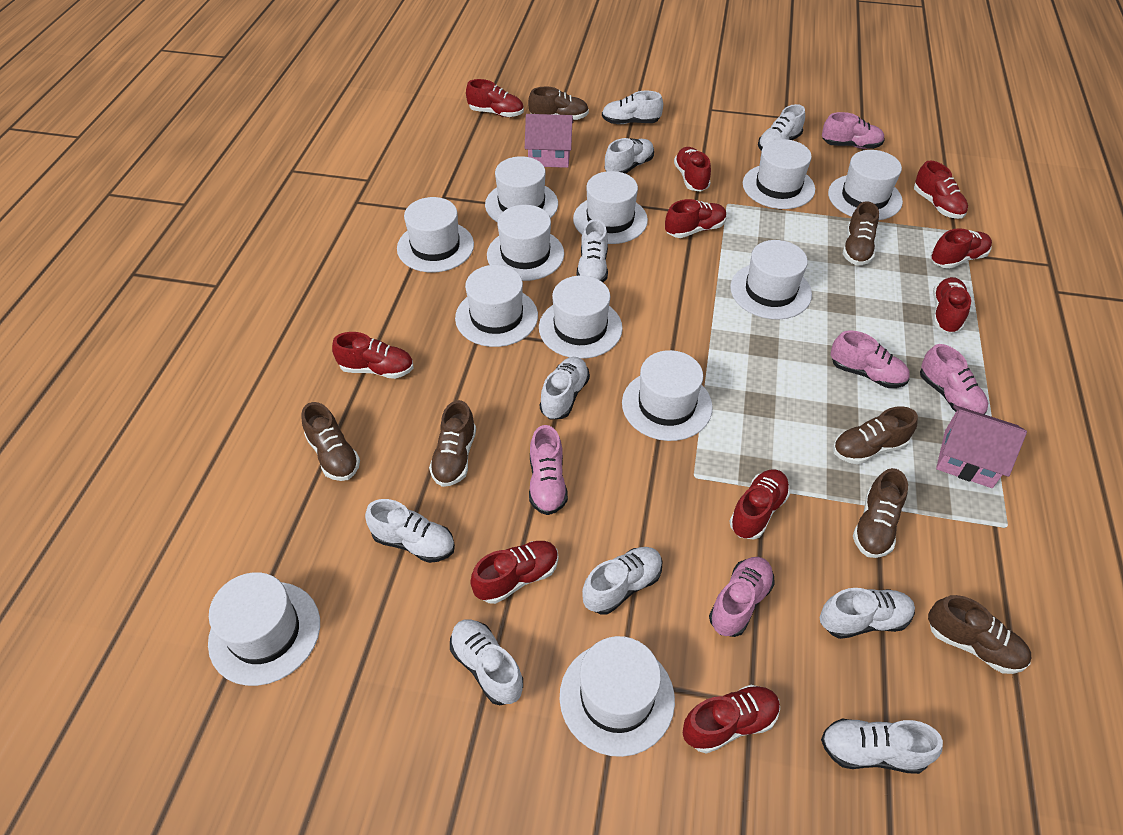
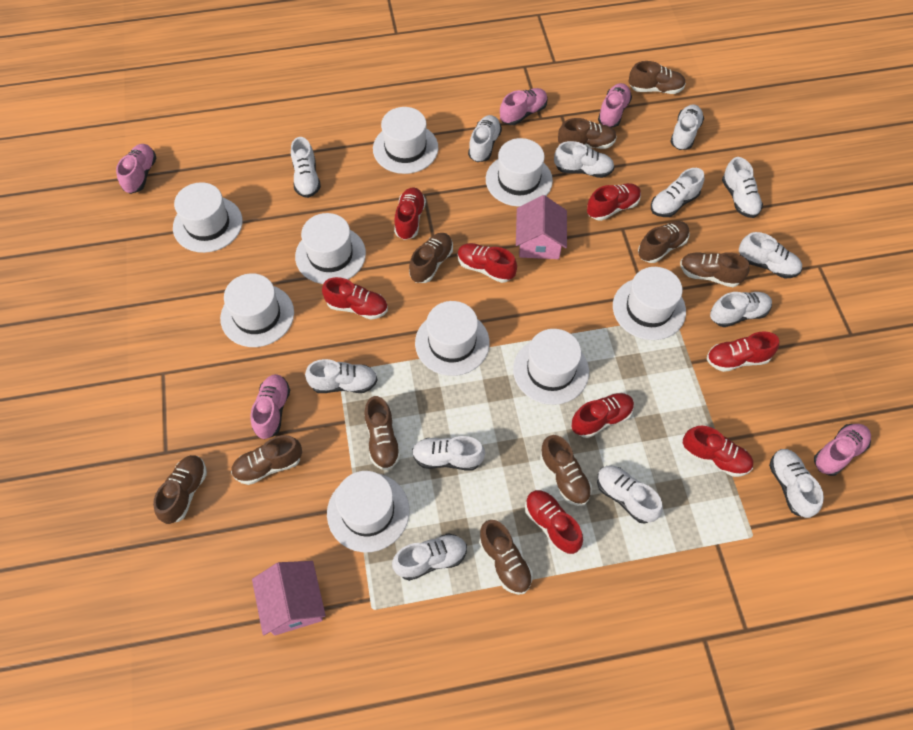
brown shoe: 7 -> 10
red shoe: 10 -> 8
white hat: 12 -> 9
white shoe: 10 -> 13

